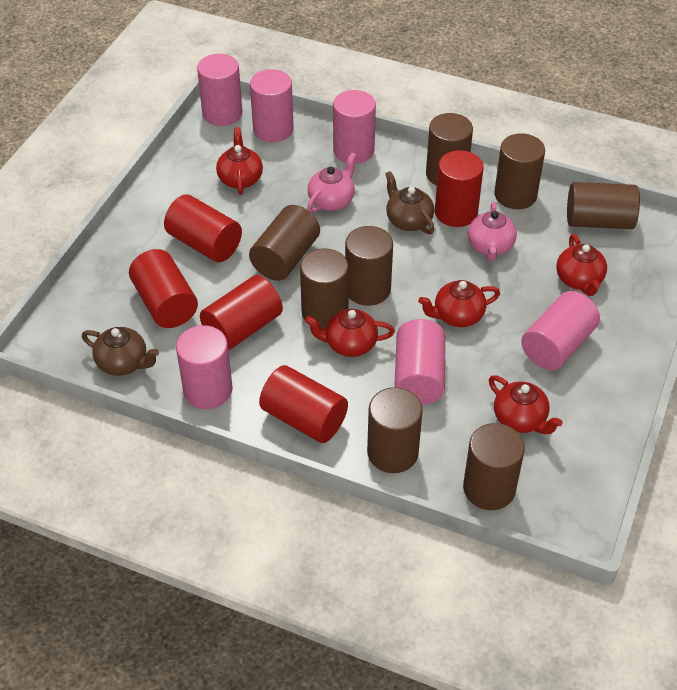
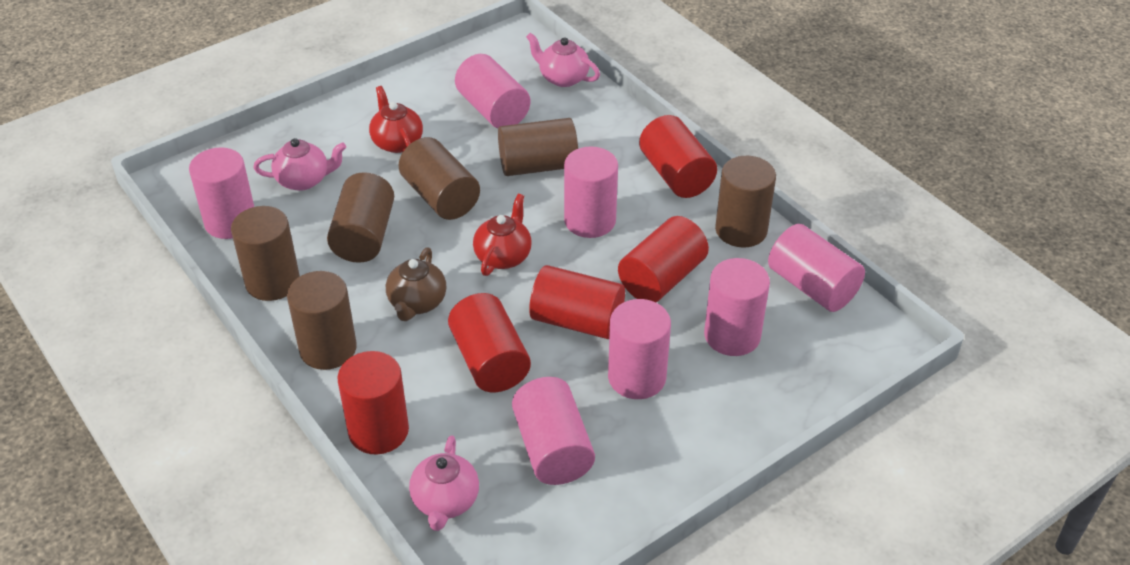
brown cylinder: 8 -> 6
brown teapot: 2 -> 1
pink cylinder: 6 -> 7
pink teapot: 2 -> 3
red teapot: 5 -> 2

